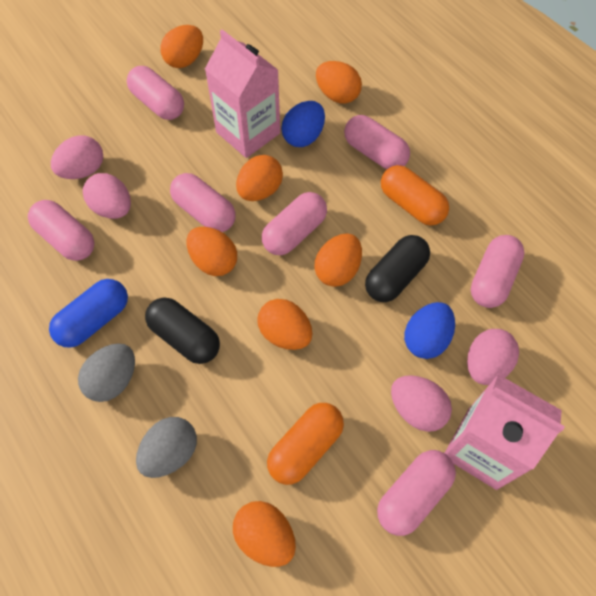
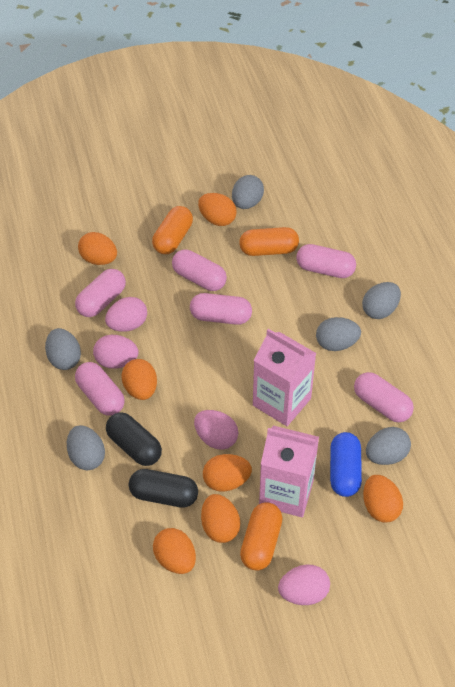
blue egg: 2 -> 0
grey egg: 2 -> 6
orange capsule: 2 -> 3
pink capsule: 7 -> 6

